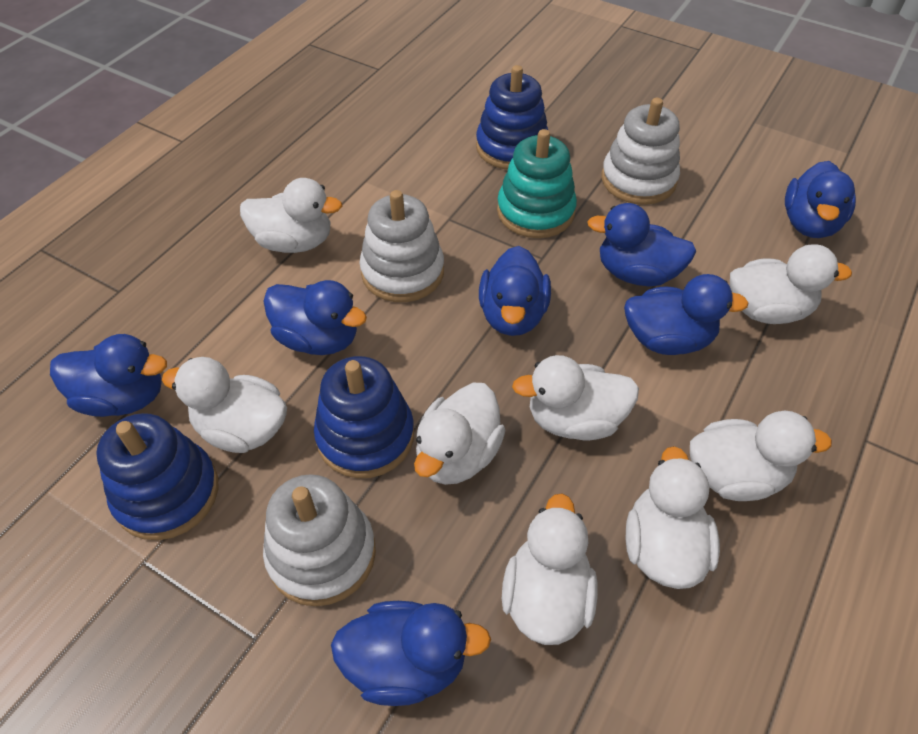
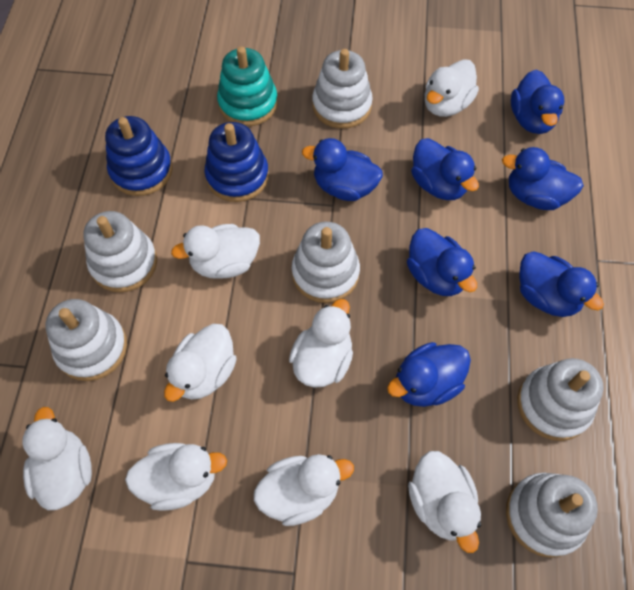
blue stacking toy: 3 -> 2
white stacking toy: 3 -> 6

